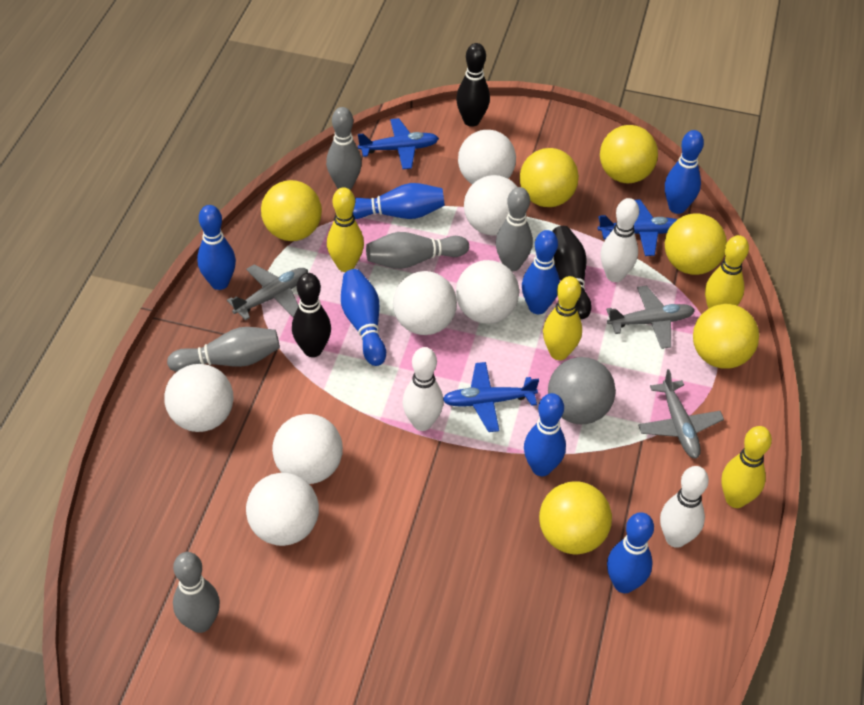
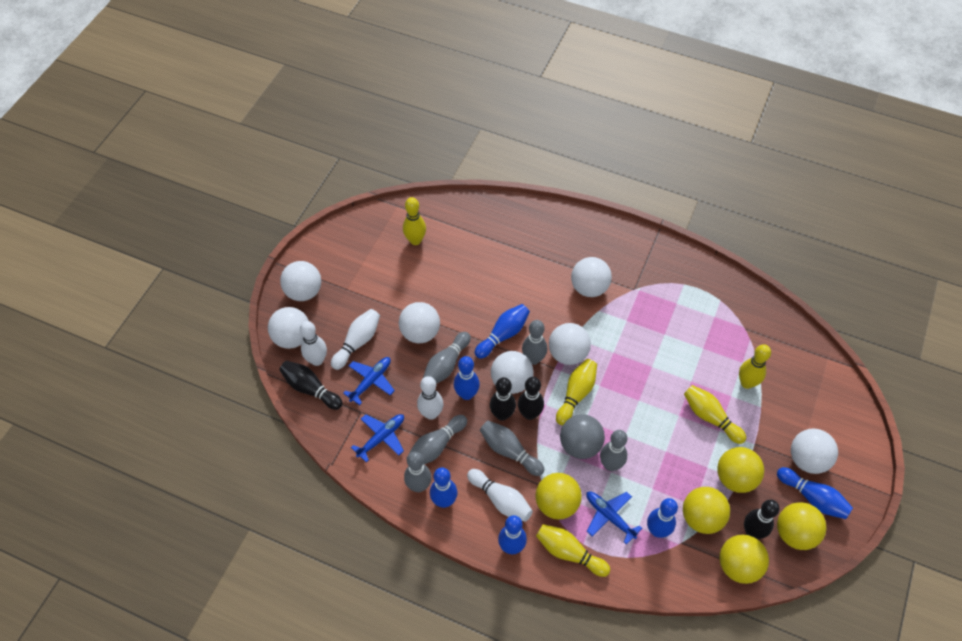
black bowling pin: 3 -> 4
blue bowling pin: 7 -> 6
grey bowling pin: 5 -> 6
grey plane: 3 -> 0
white bowling pin: 3 -> 4
yellow ball: 6 -> 5
yellow bowling pin: 4 -> 5

